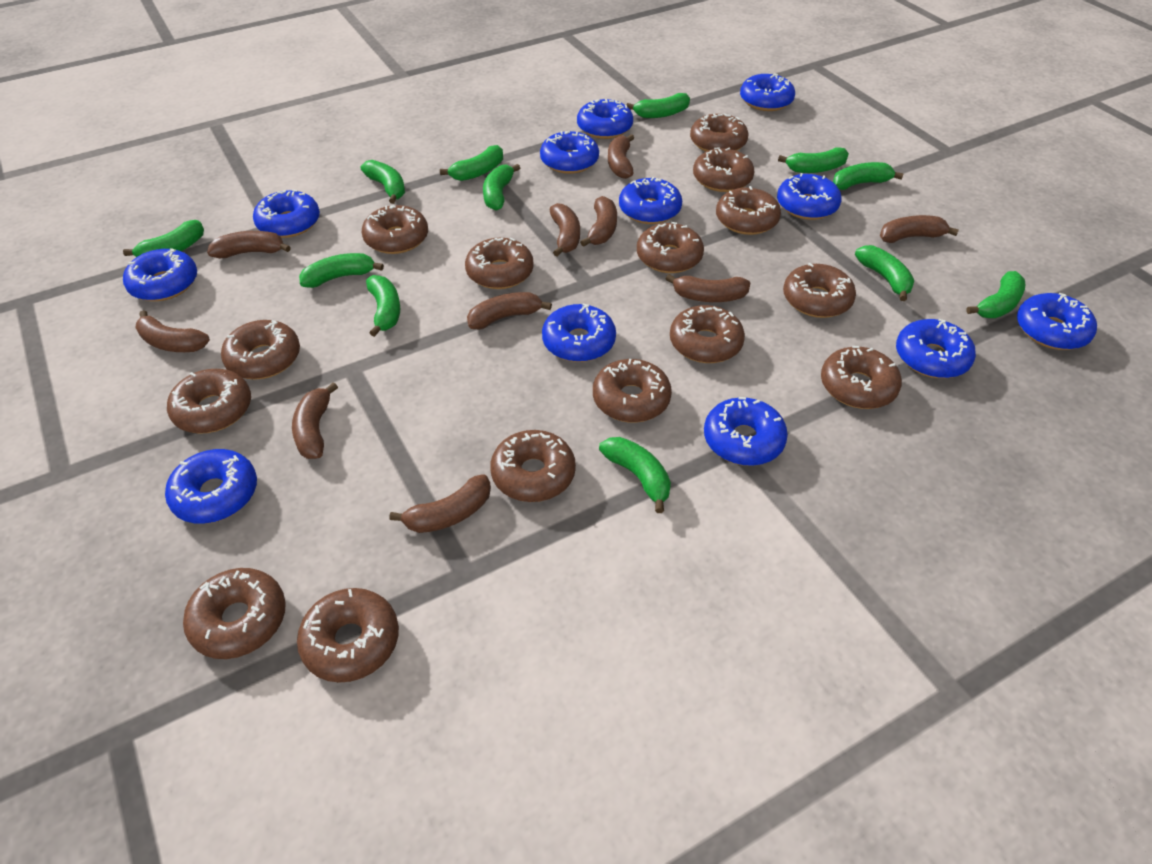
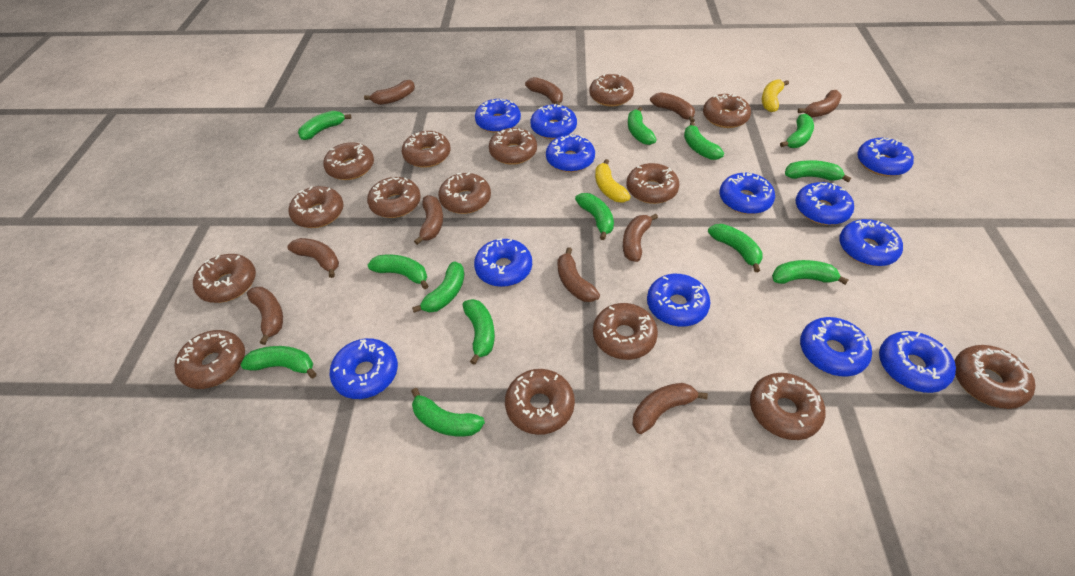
green banana: 12 -> 13
yellow banana: 0 -> 2

